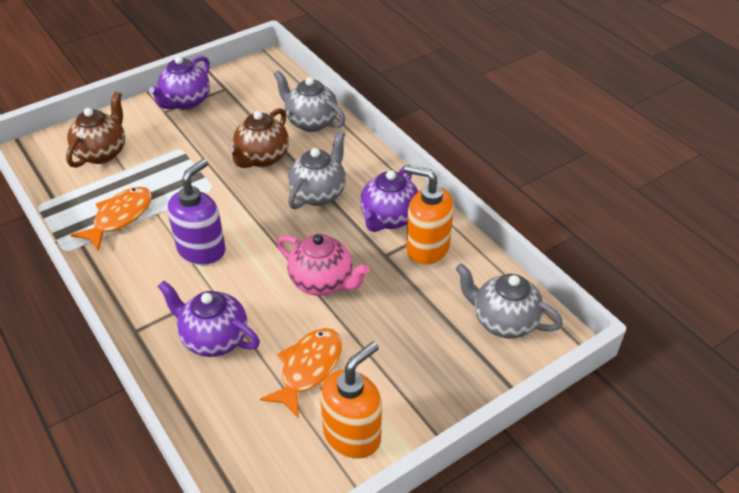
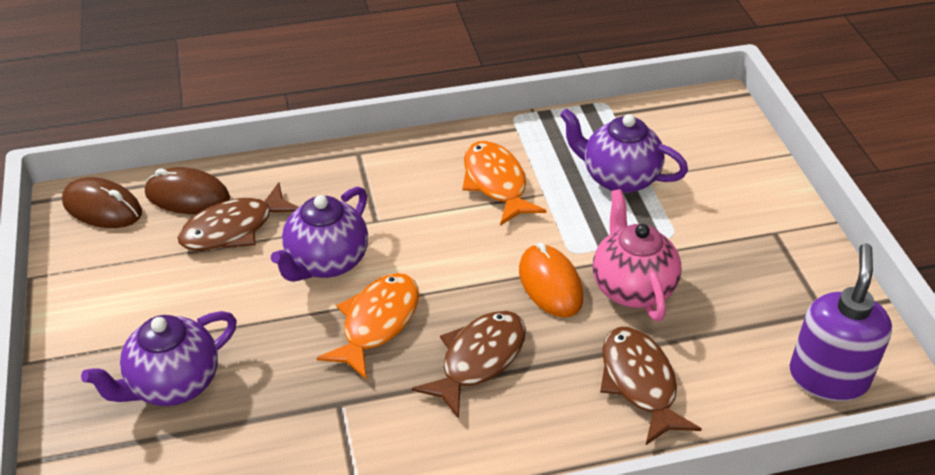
brown fish: 0 -> 3
brown mouse: 0 -> 2
brown teapot: 2 -> 0
grey teapot: 3 -> 0
orange mouse: 0 -> 1
orange soap dispenser: 2 -> 0

